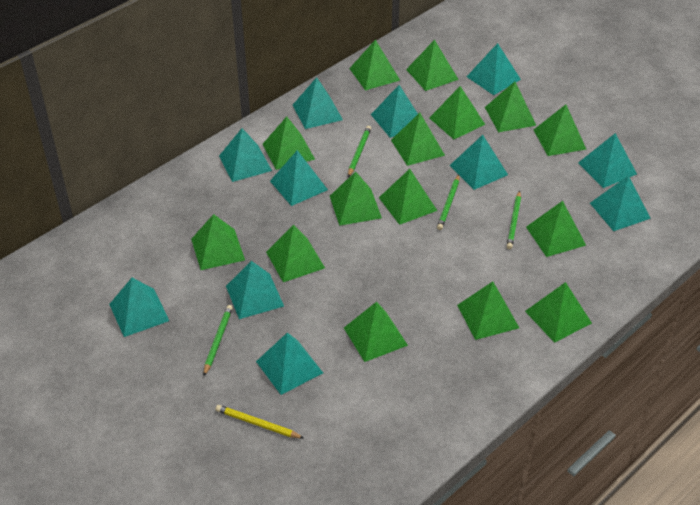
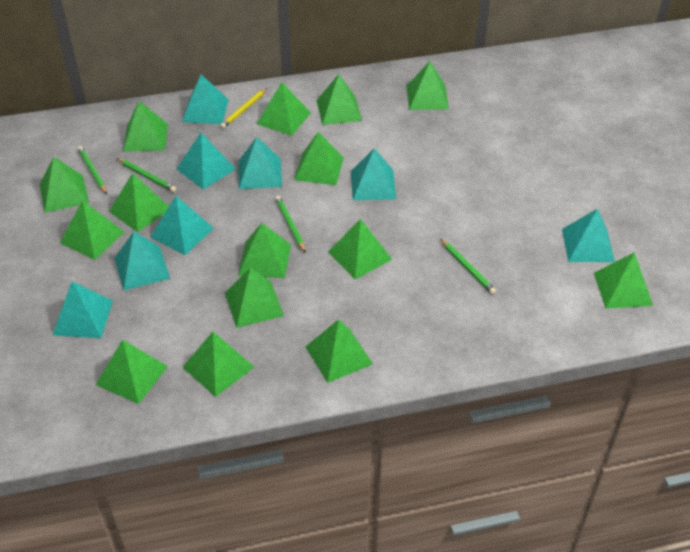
turquoise pyramid: 11 -> 8

